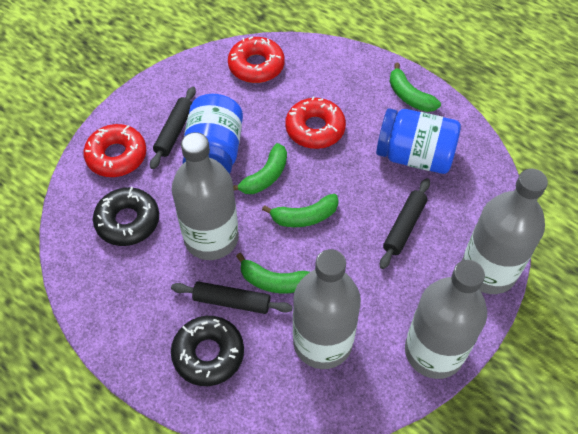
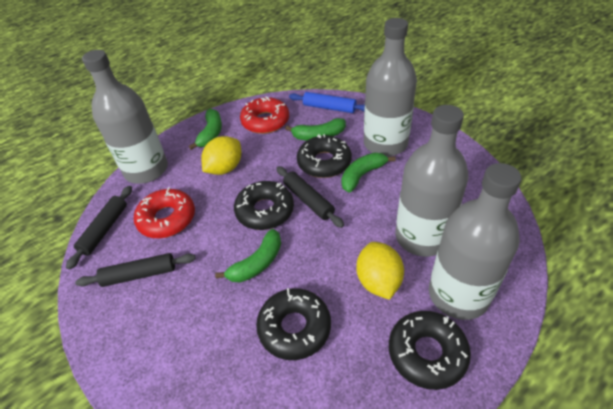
black donut: 2 -> 4
blue jar: 2 -> 0
blue rolling pin: 0 -> 1
red donut: 3 -> 2
yellow lemon: 0 -> 2

